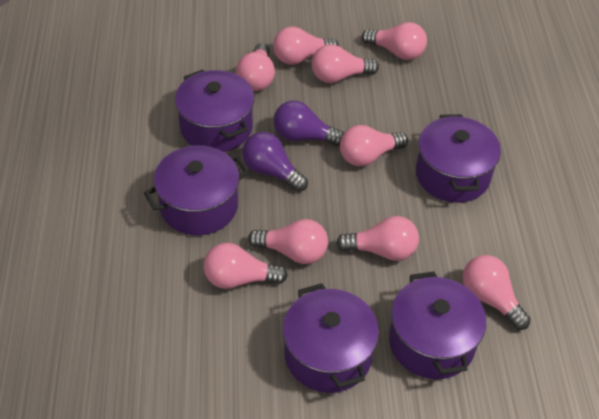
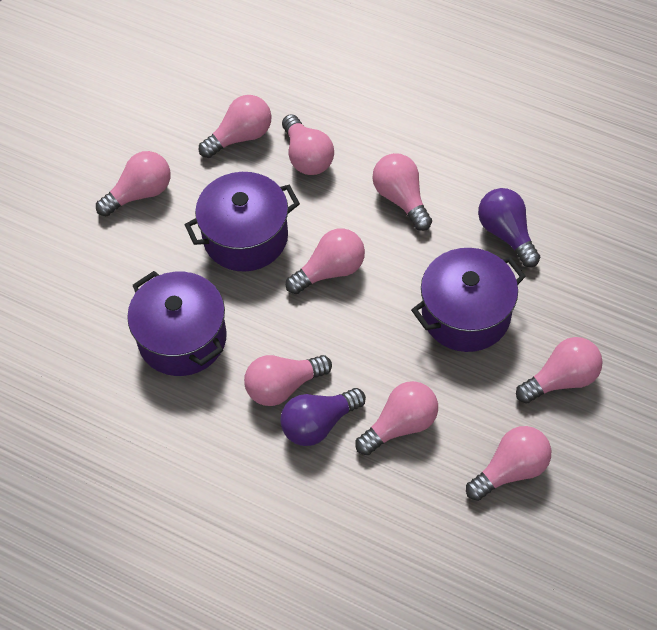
purple pot: 5 -> 3

